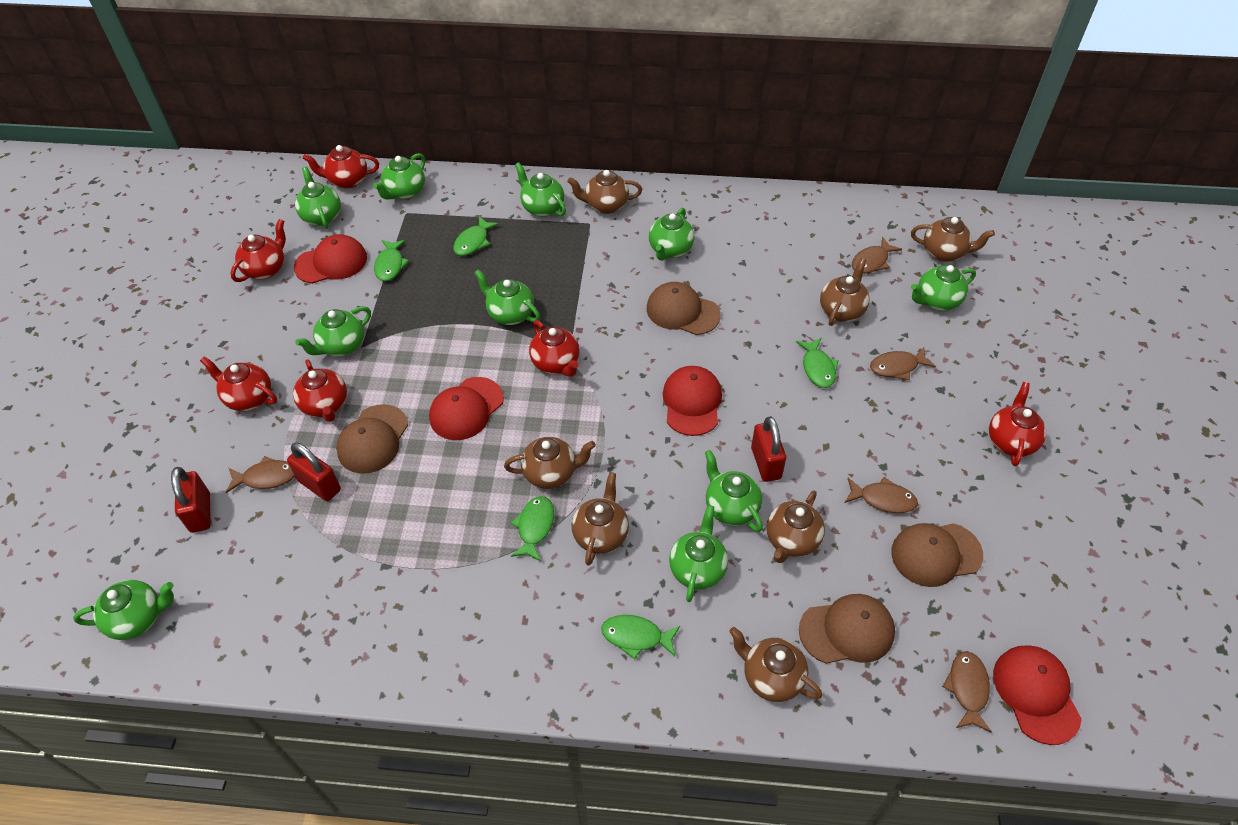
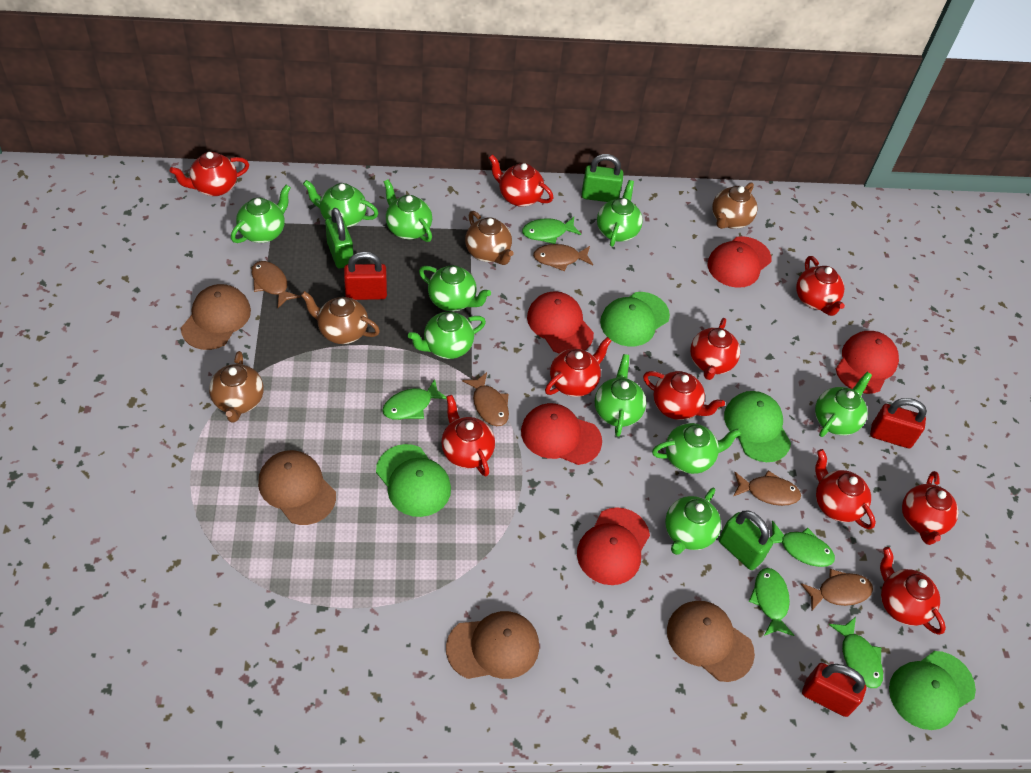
brown teapot: 7 -> 4
green cap: 0 -> 4
green padlock: 0 -> 3
red cap: 4 -> 5
red teapot: 6 -> 10

